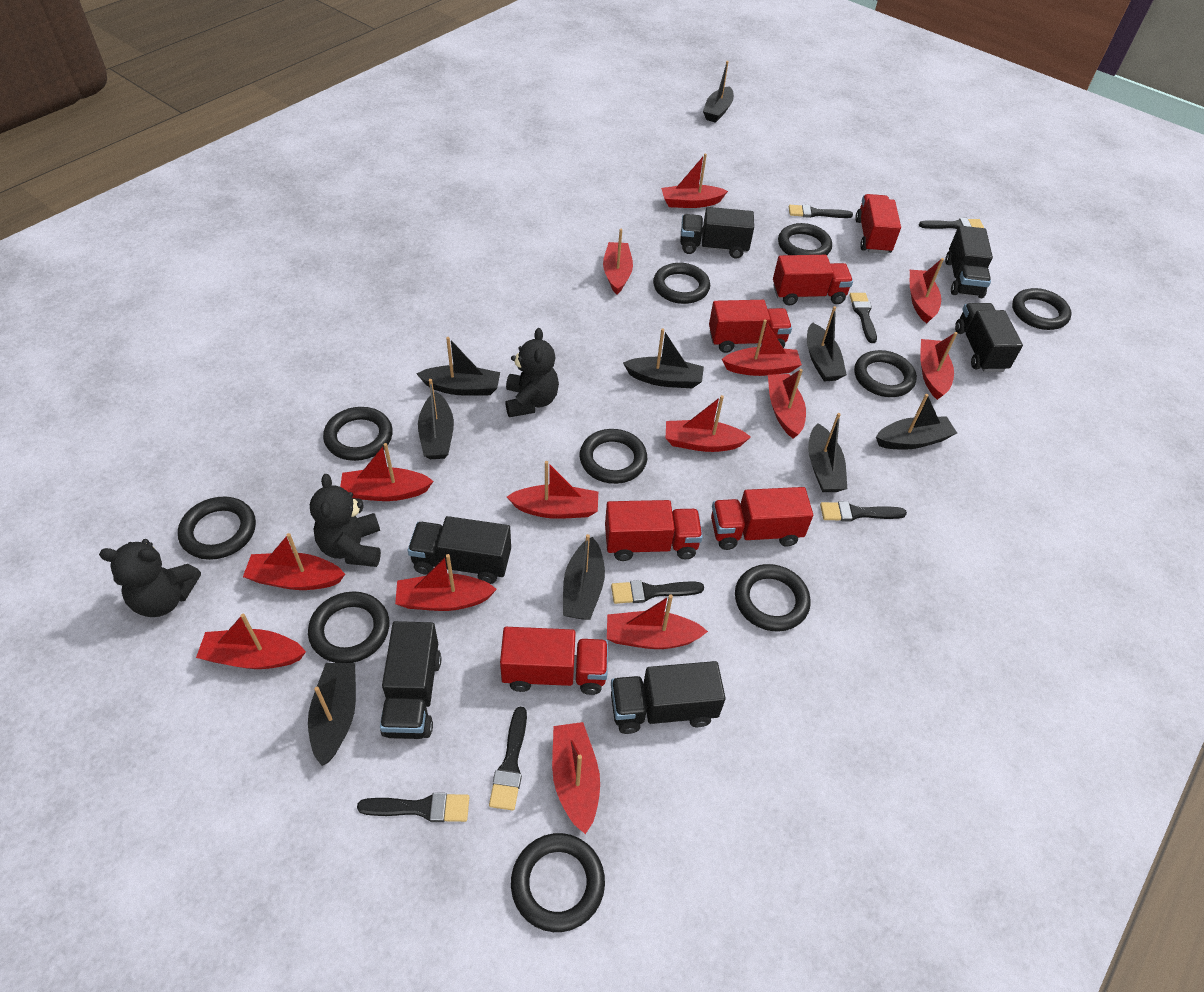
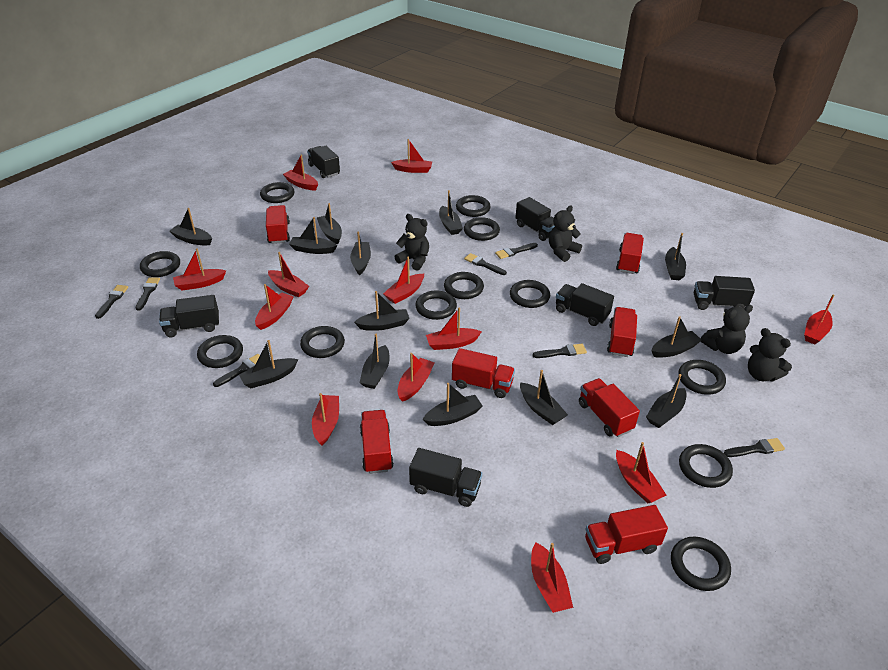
black boat: 9 -> 13
black ring: 10 -> 12
black teddy bear: 3 -> 4
red boat: 14 -> 12
red truck: 6 -> 7

